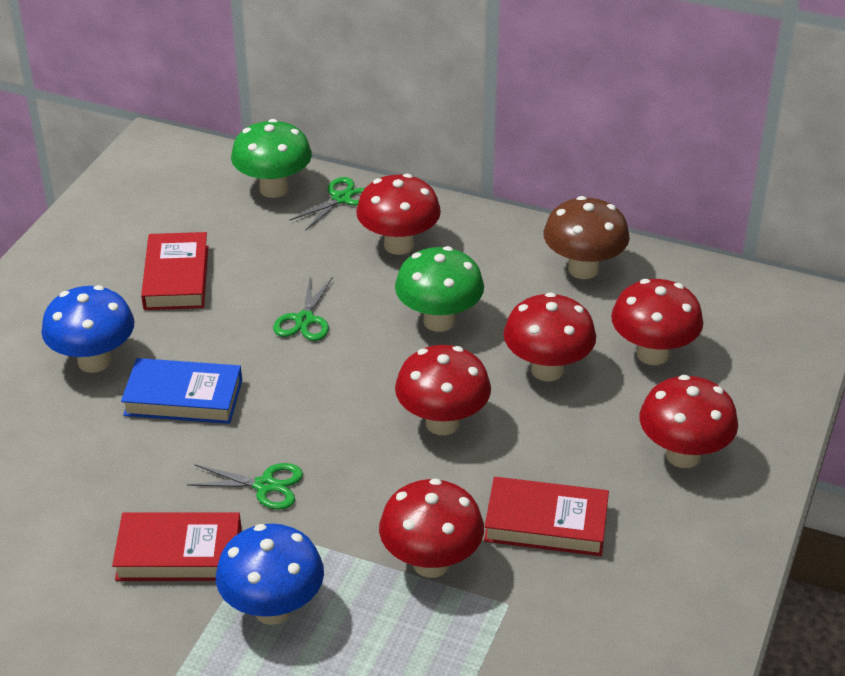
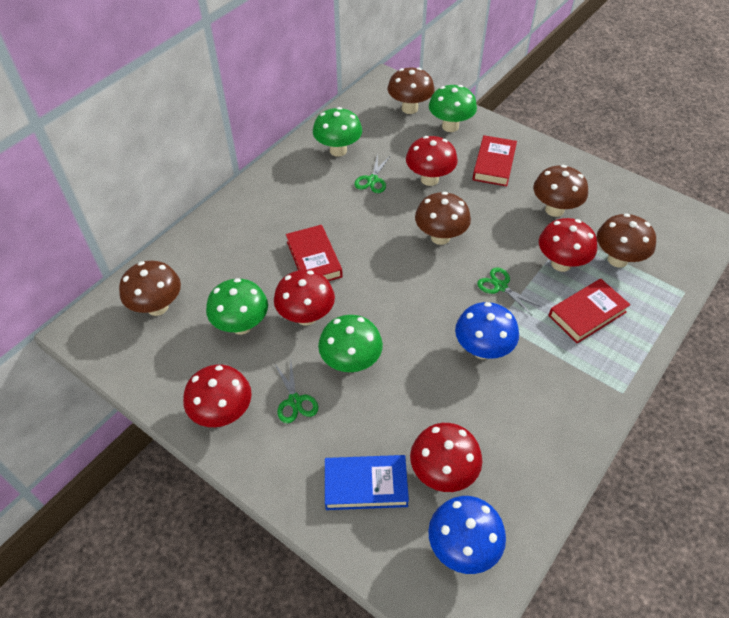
brown mushroom: 1 -> 5
green mushroom: 2 -> 4
red mushroom: 6 -> 5

